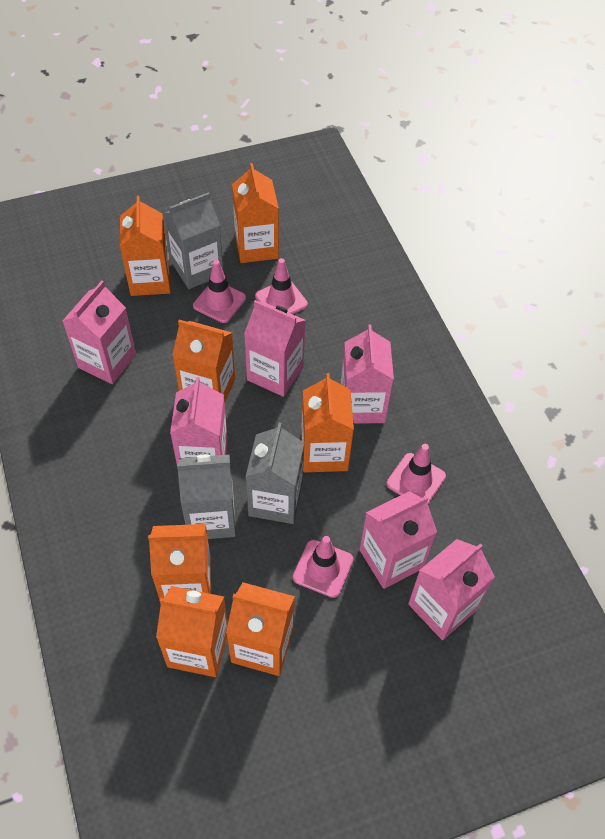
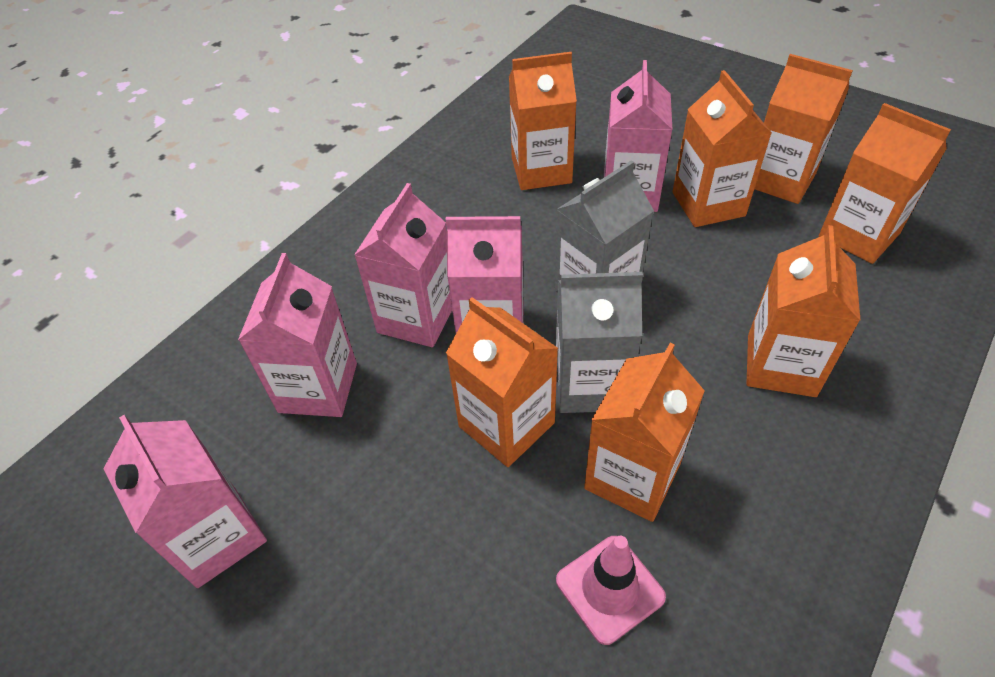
grey carton: 3 -> 2
pink carton: 6 -> 5
pink traffic cone: 4 -> 1

